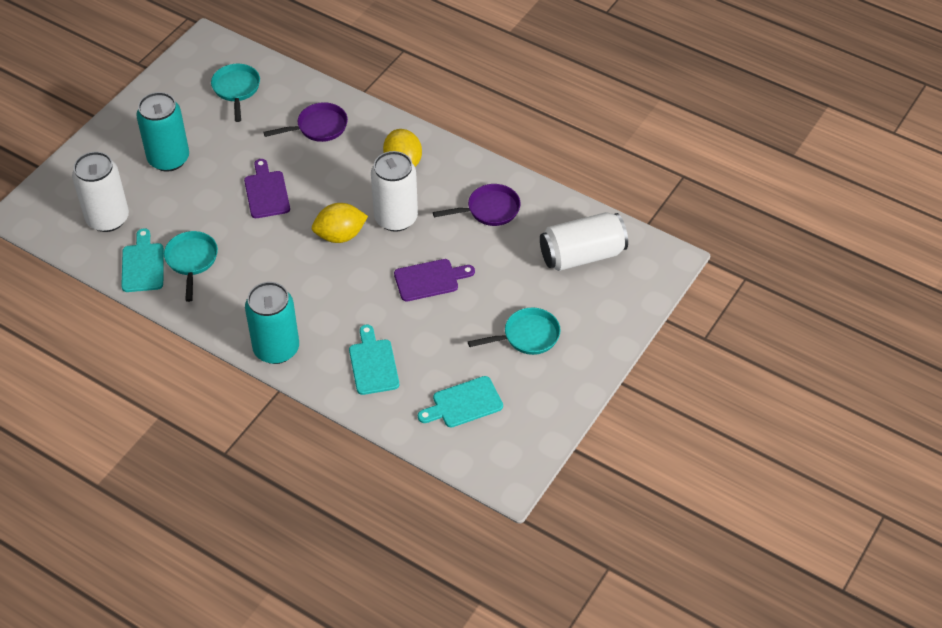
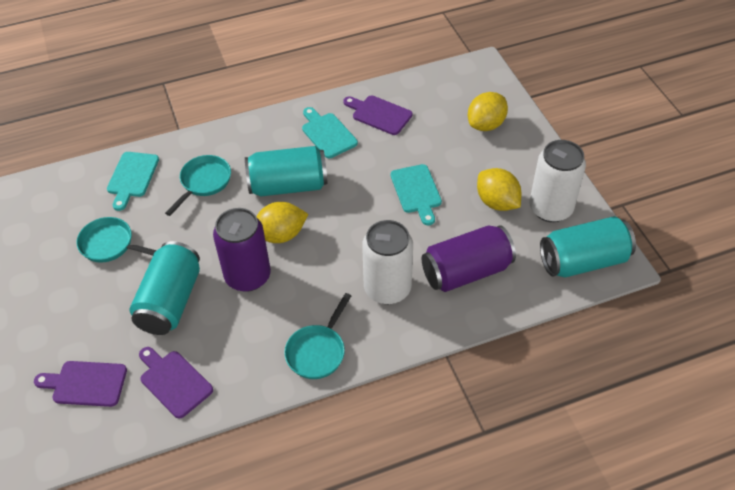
purple can: 0 -> 2
purple cutting board: 2 -> 3
purple pan: 2 -> 0
turquoise can: 2 -> 3
white can: 3 -> 2
yellow lemon: 2 -> 3

